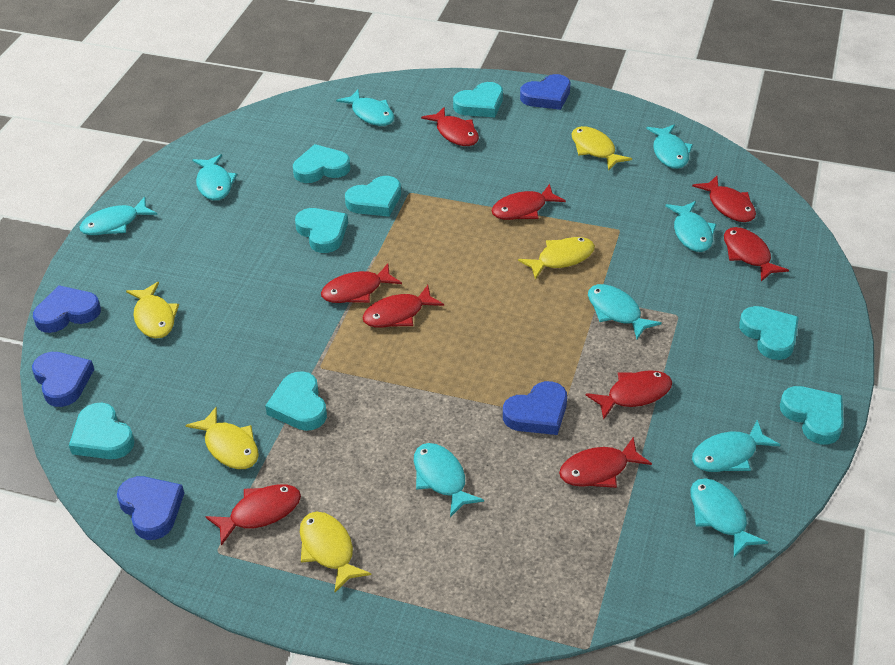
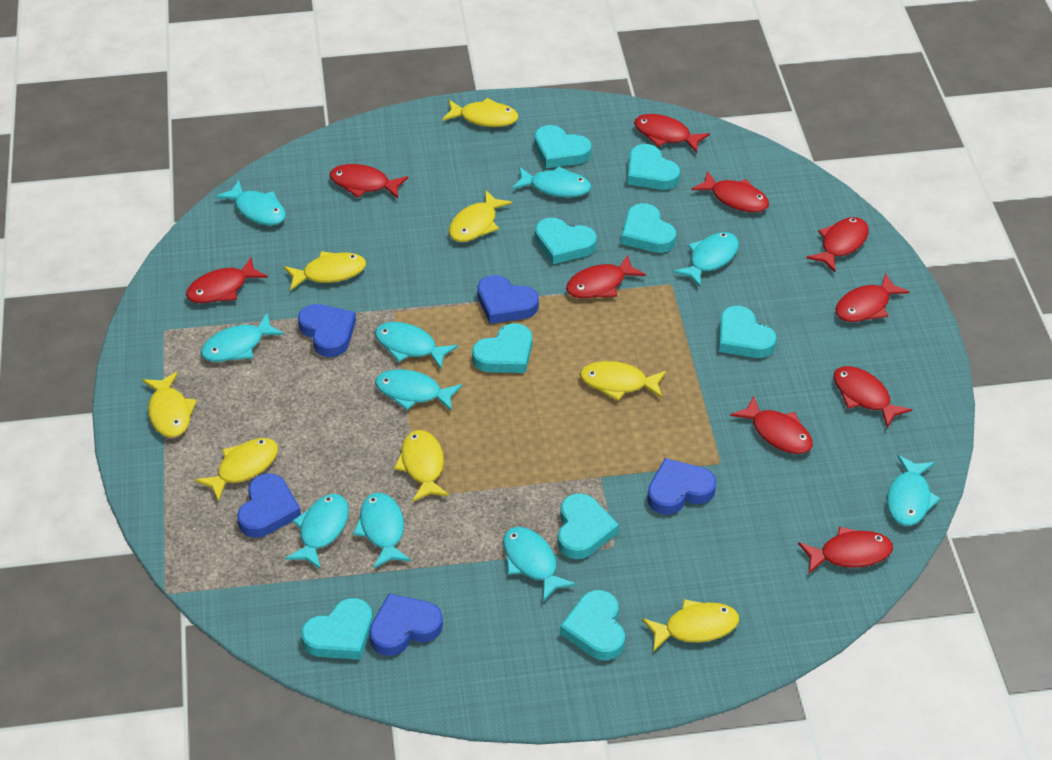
red fish: 9 -> 10
turquoise fish: 9 -> 10
turquoise heart: 8 -> 9
yellow fish: 5 -> 8

